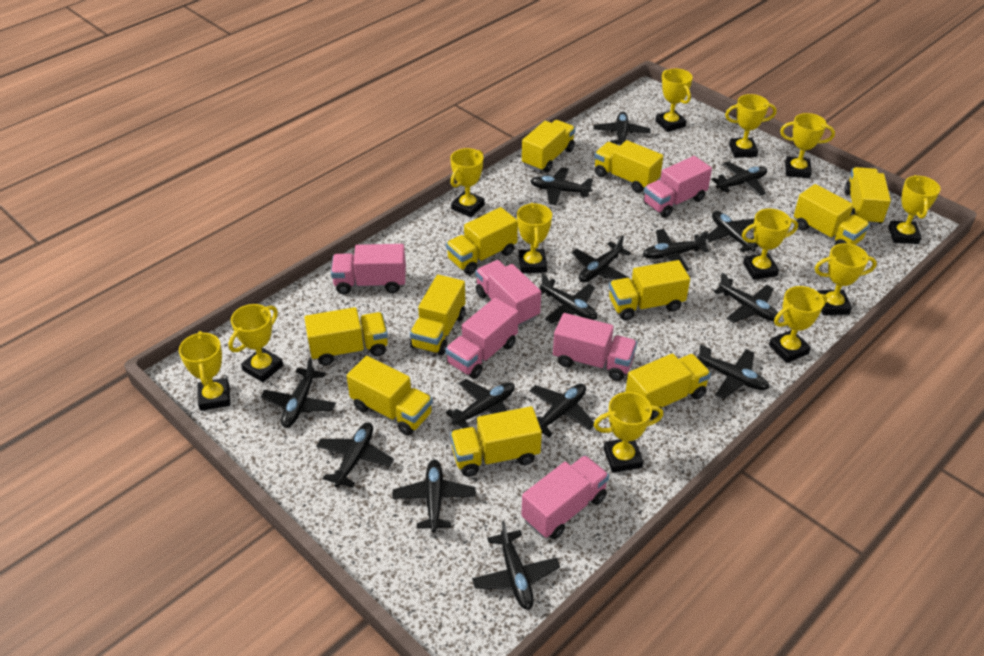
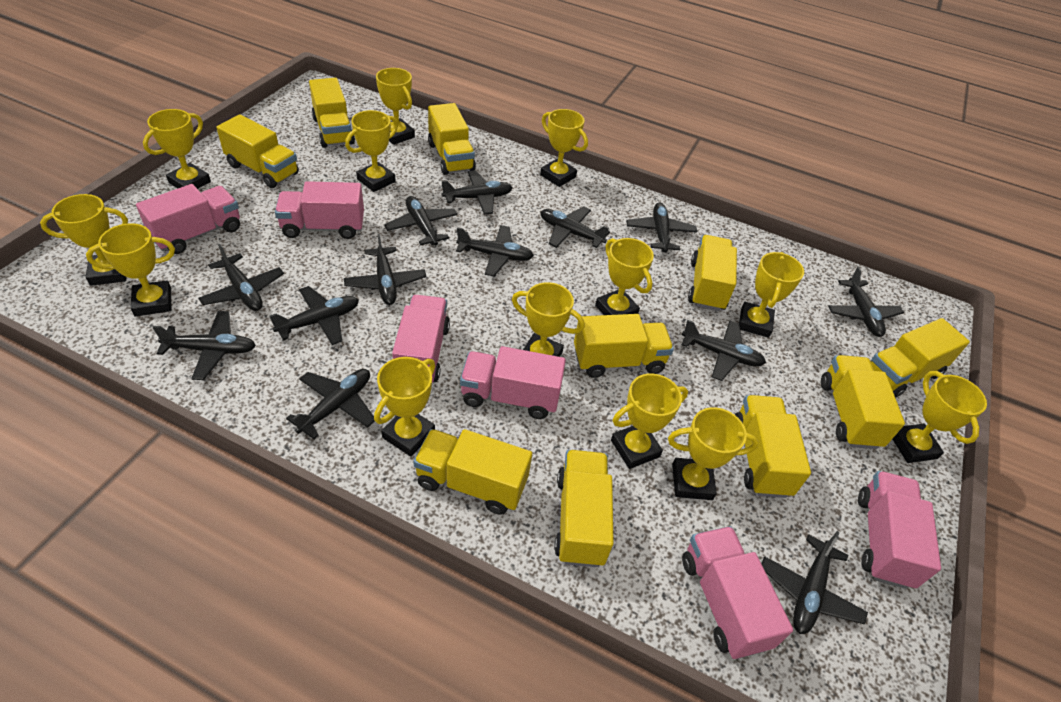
black plane: 15 -> 13
yellow trophy: 12 -> 13
yellow truck: 11 -> 10

